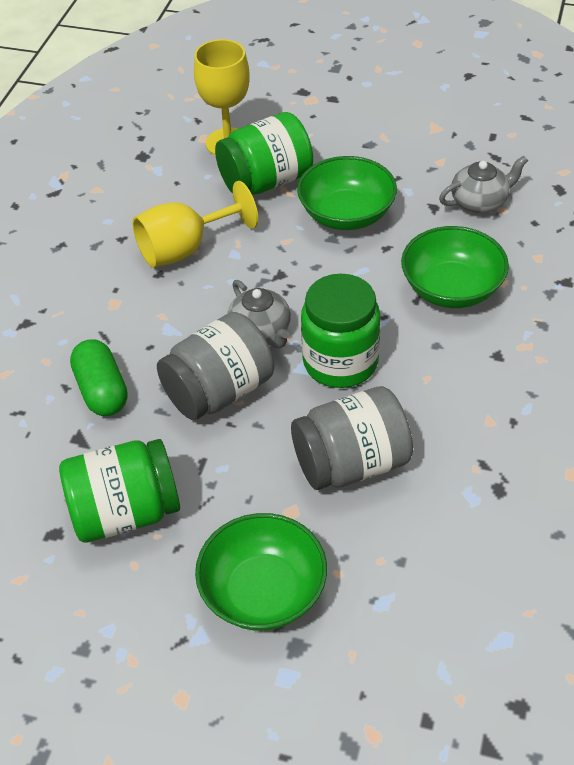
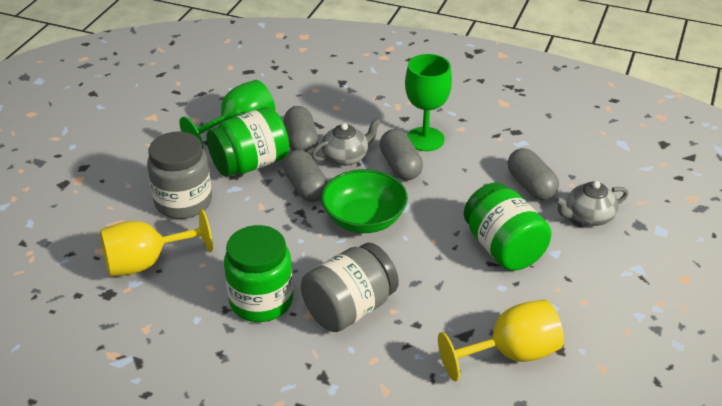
green bowl: 3 -> 1
green capsule: 1 -> 0
green goblet: 0 -> 2
grey capsule: 0 -> 4

